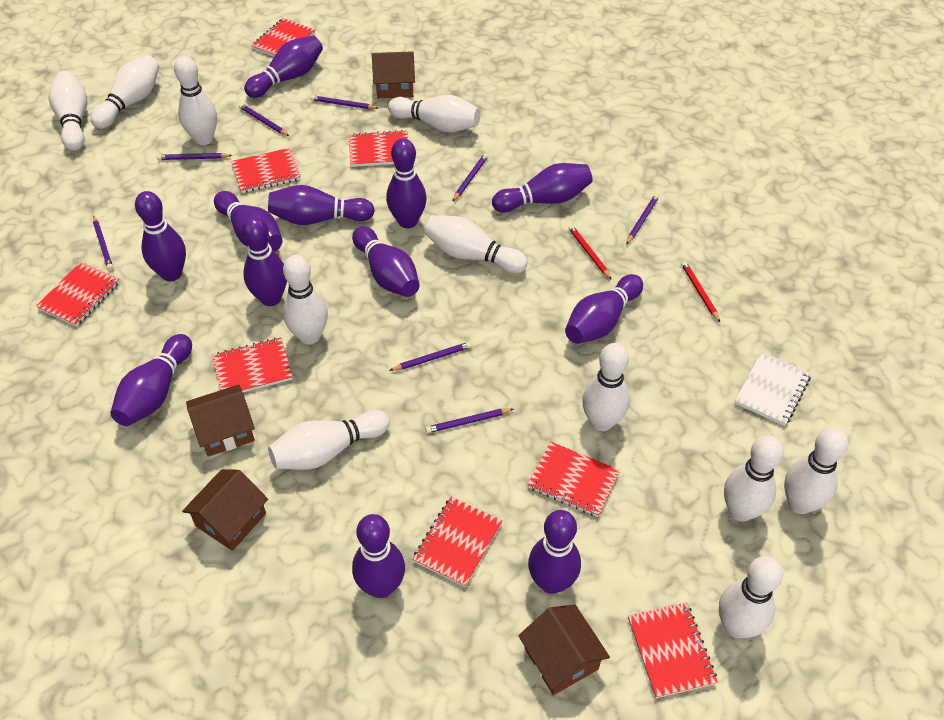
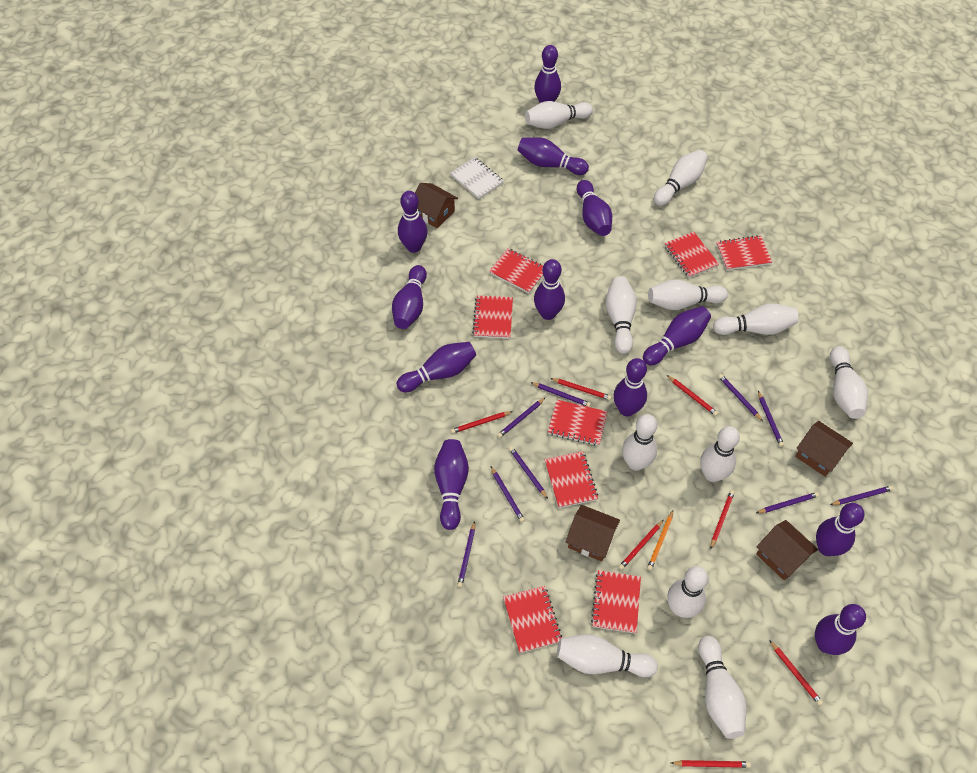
orange pencil: 0 -> 1
purple pencil: 8 -> 9
red pencil: 2 -> 7

